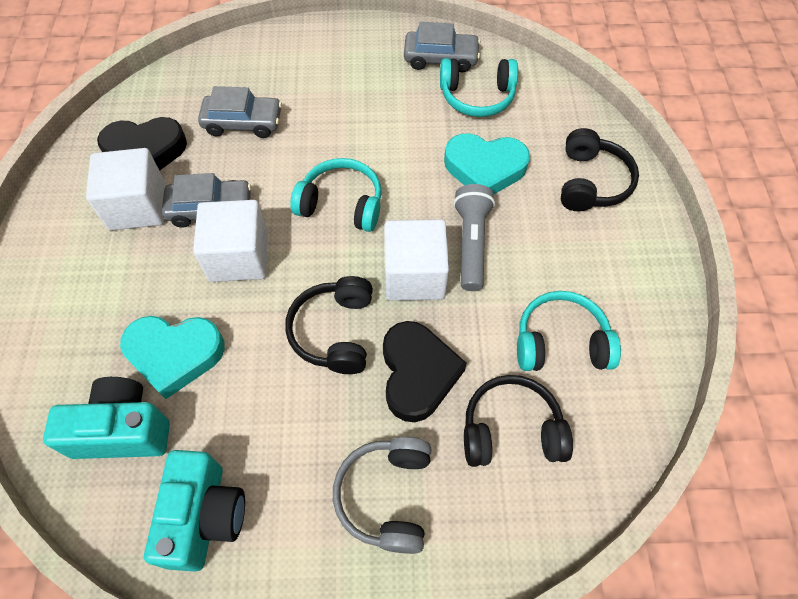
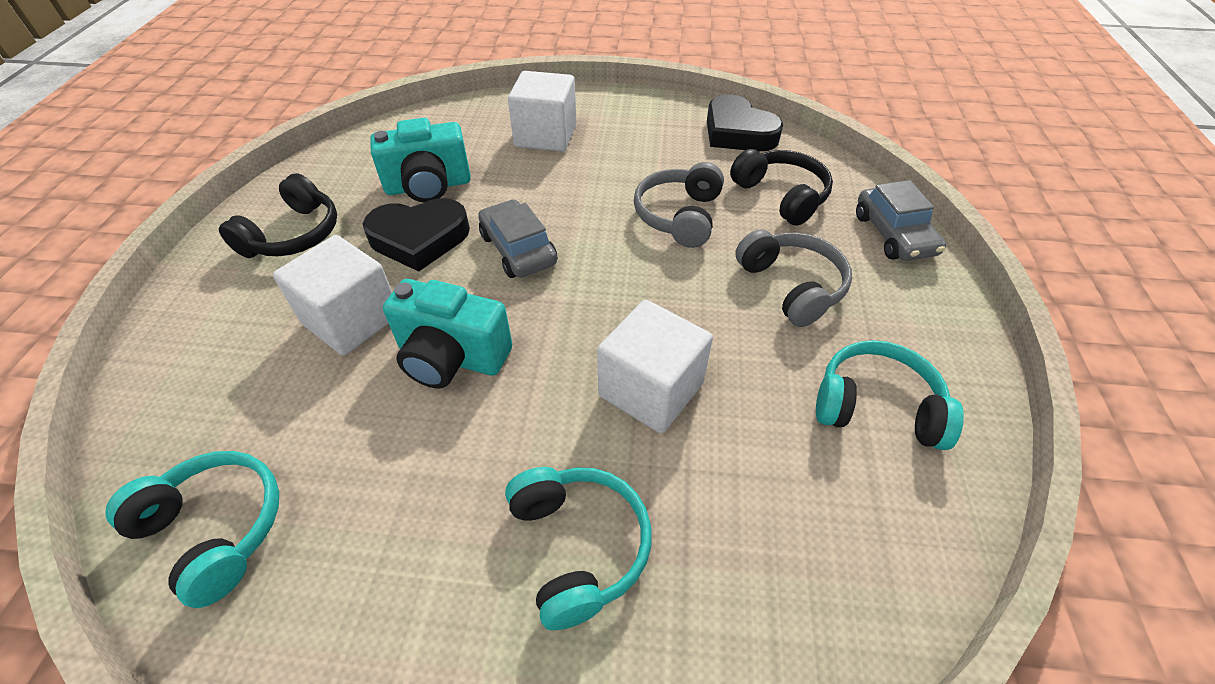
black headphones: 3 -> 2
grey car: 3 -> 2
grey flashlight: 1 -> 0
grey headphones: 1 -> 2
turquoise heart: 2 -> 0

